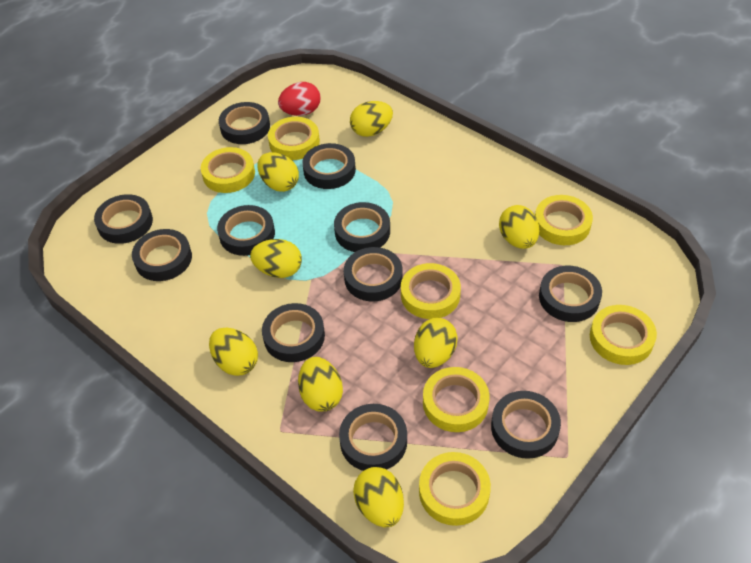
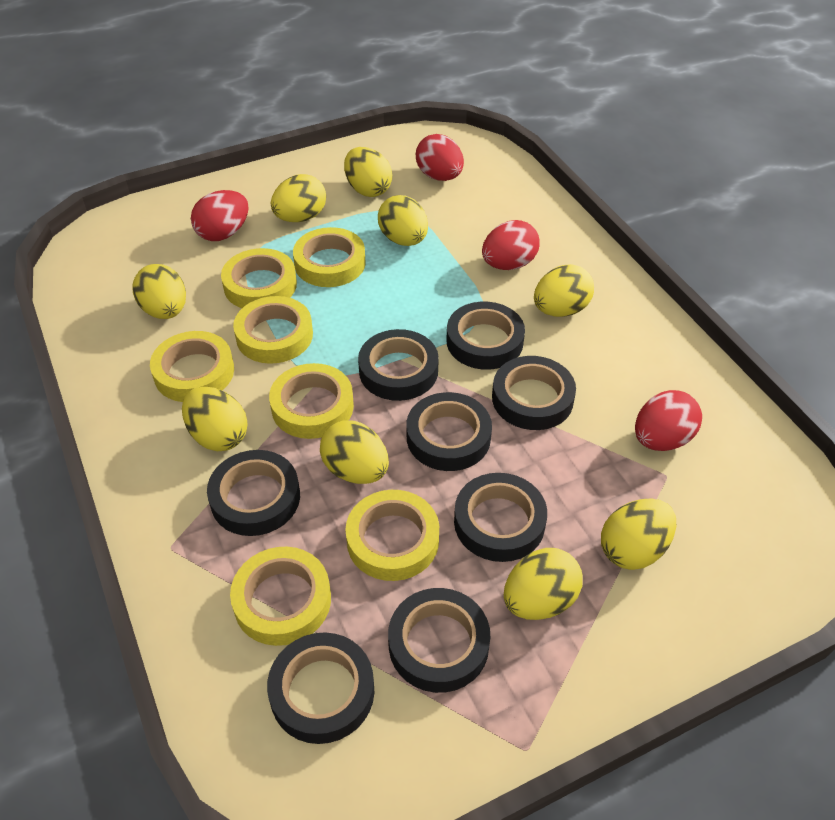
black tape: 11 -> 8
red egg: 1 -> 4
yellow egg: 8 -> 9

